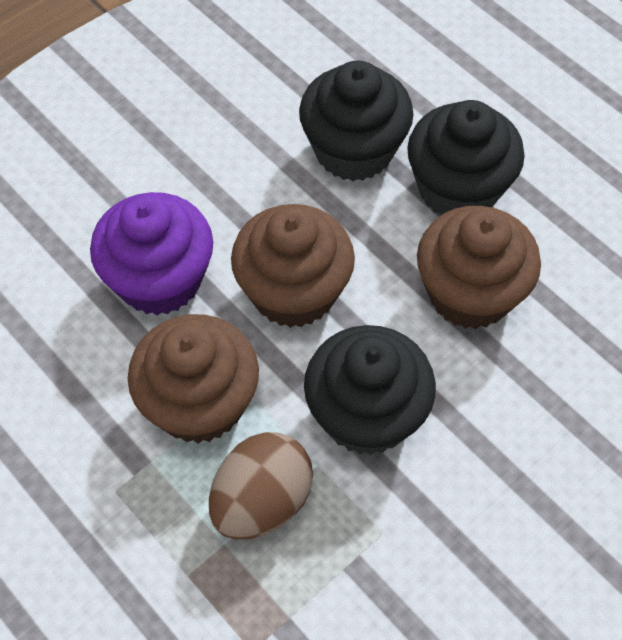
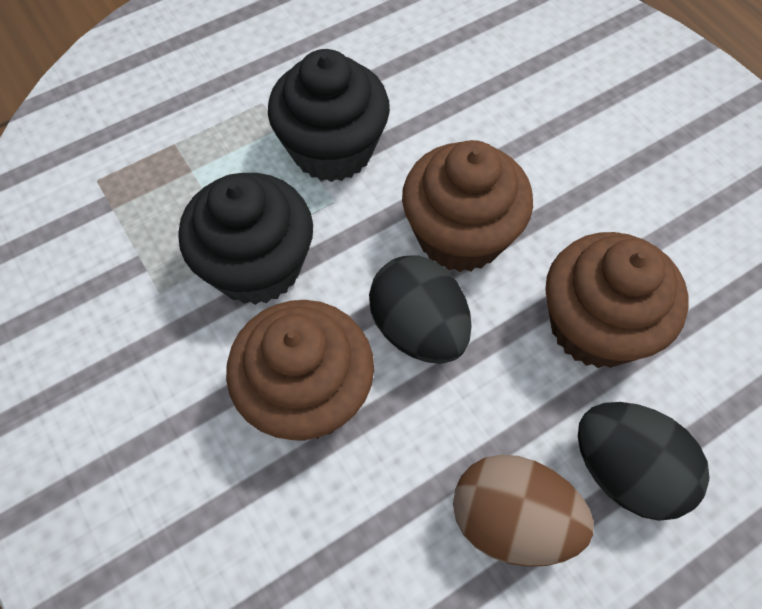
black cupcake: 3 -> 2
black egg: 0 -> 2
purple cupcake: 1 -> 0

